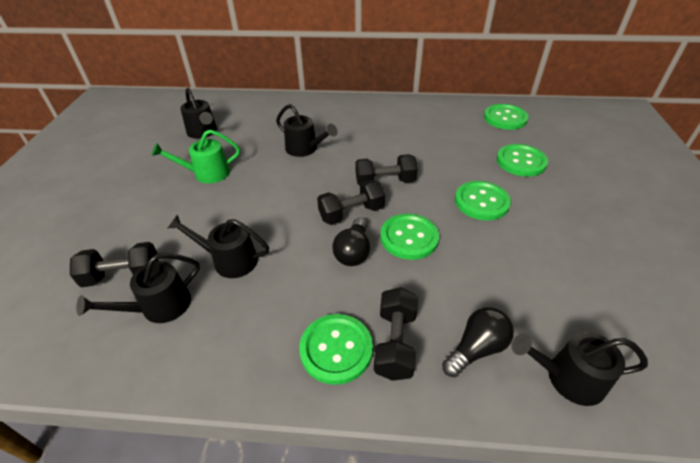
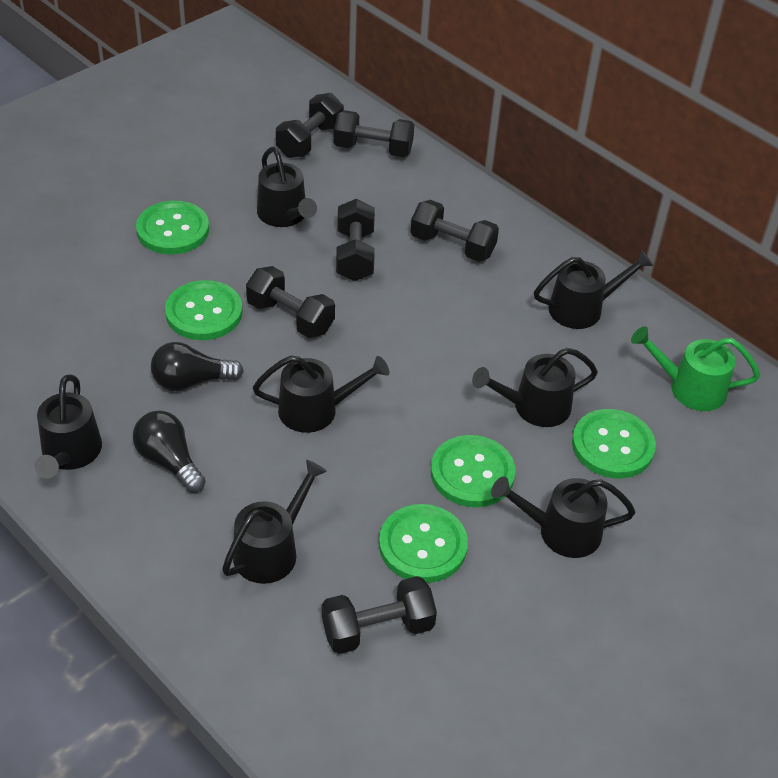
black dumbbell: 4 -> 6
black watering can: 5 -> 7

